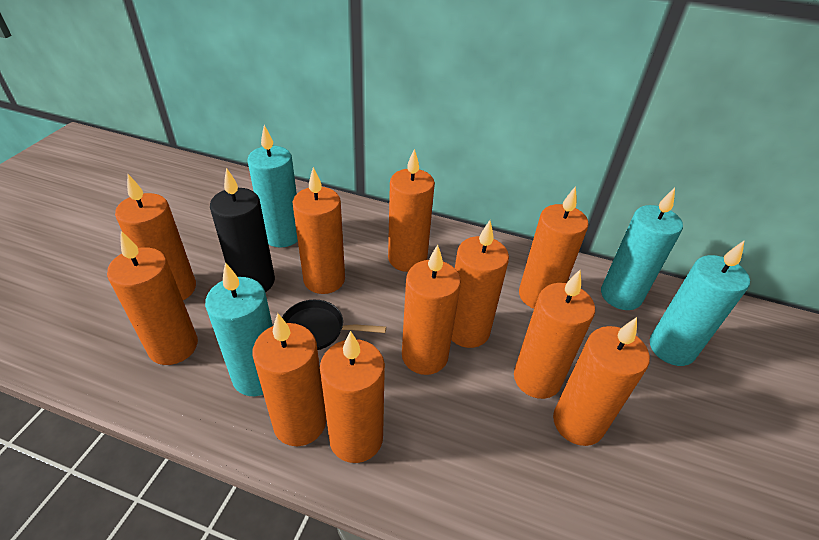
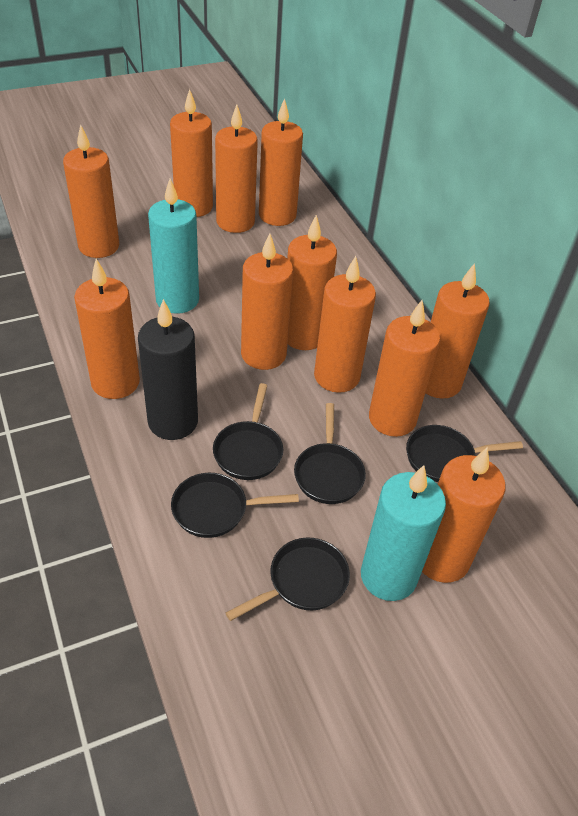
black pan: 1 -> 5
turquoise candle: 4 -> 2

